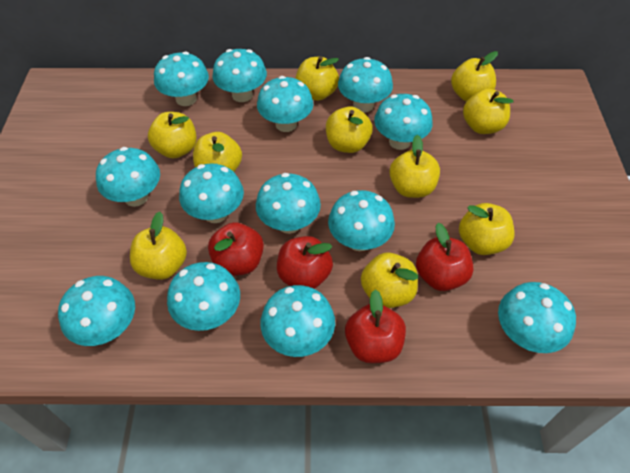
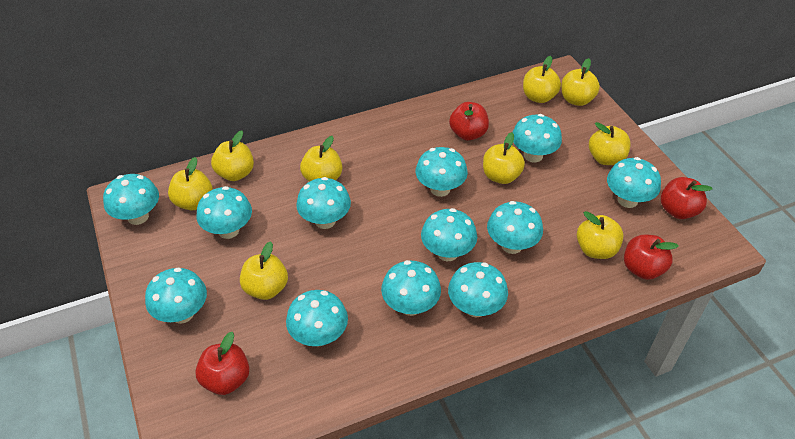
turquoise mushroom: 13 -> 12
yellow apple: 10 -> 9

